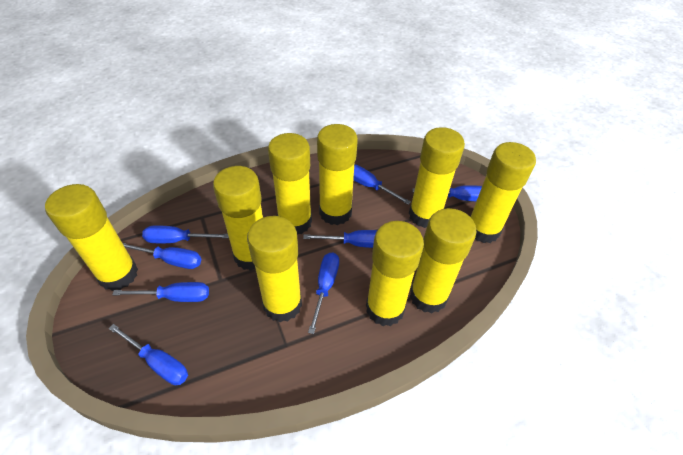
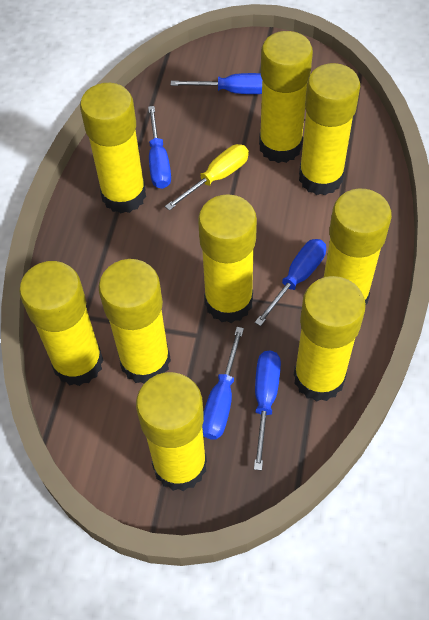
blue screwdriver: 8 -> 5
yellow screwdriver: 0 -> 1

